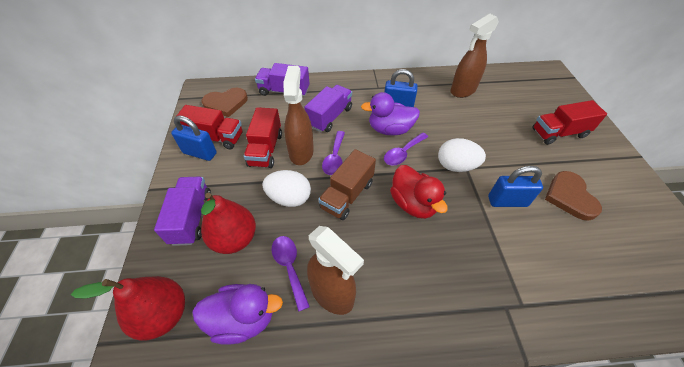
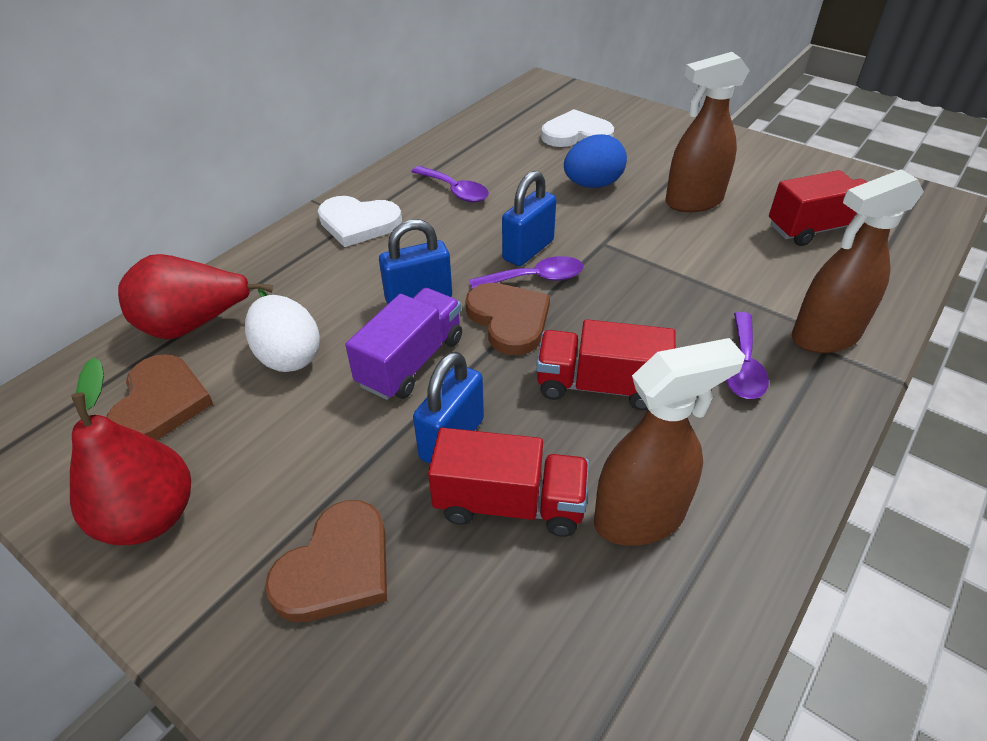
blue egg: 0 -> 1
brown heart: 2 -> 3
brown truck: 1 -> 0
purple duck: 2 -> 0
purple truck: 3 -> 1
red duck: 1 -> 0
white egg: 2 -> 1
white heart: 0 -> 2

